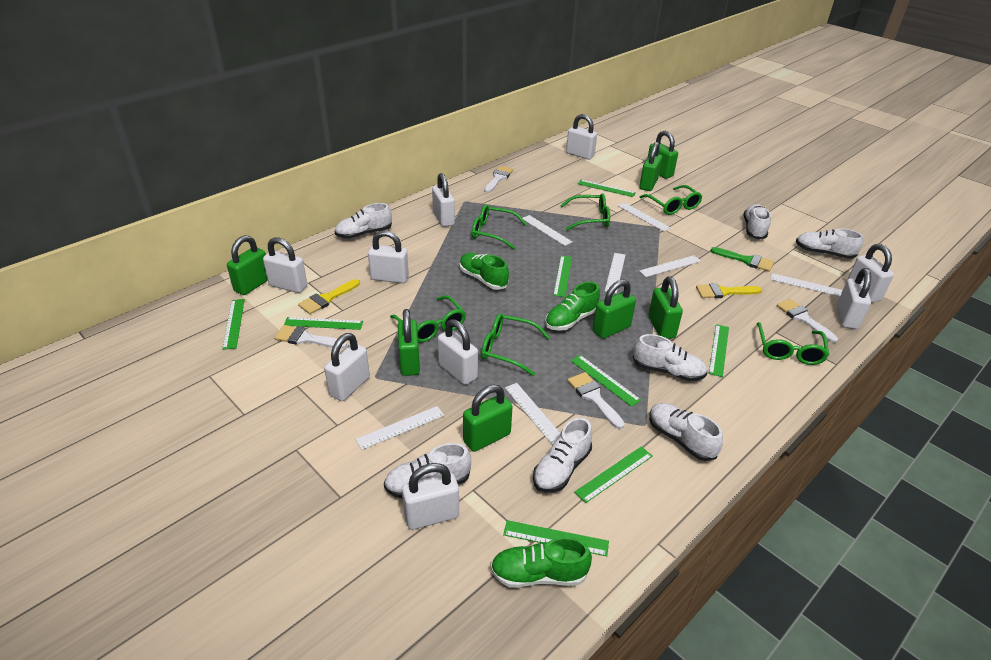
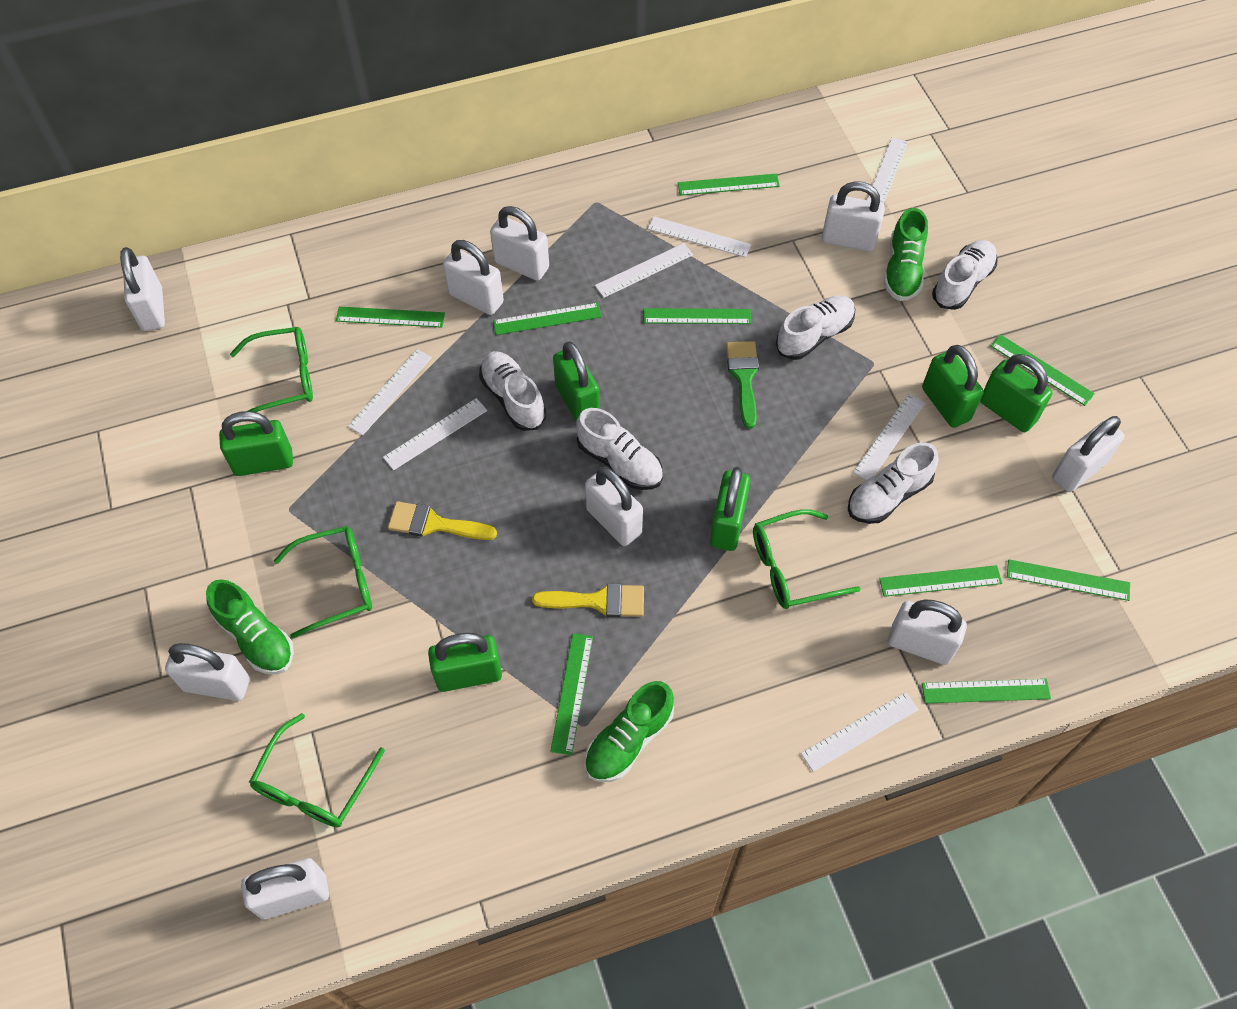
green glasses: 6 -> 4
green padlock: 7 -> 6
green ruler: 8 -> 9
white brush: 4 -> 0
white shoe: 7 -> 5

